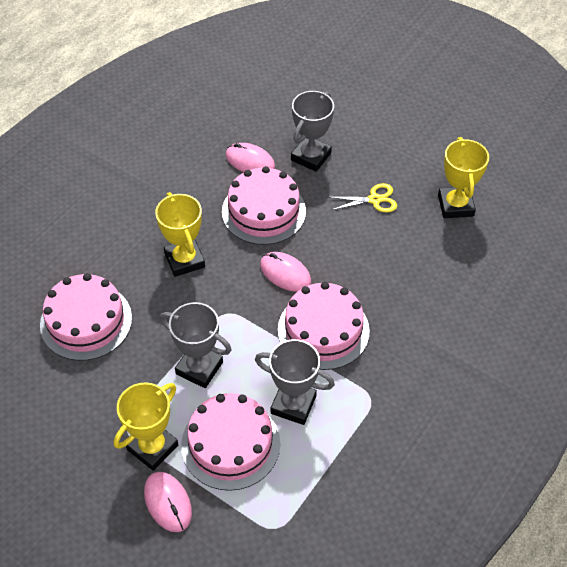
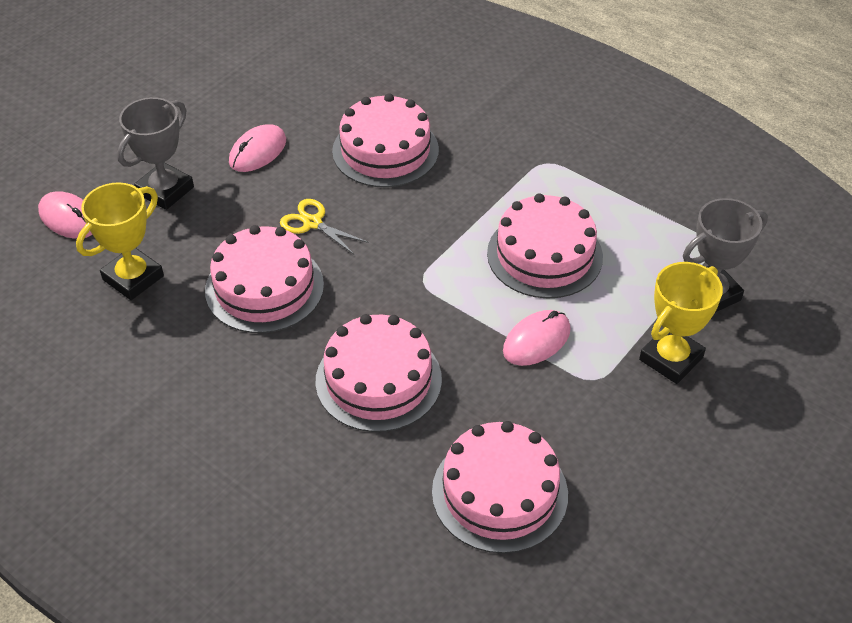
grey trophy: 3 -> 2
pink cake: 4 -> 5
yellow trophy: 3 -> 2

